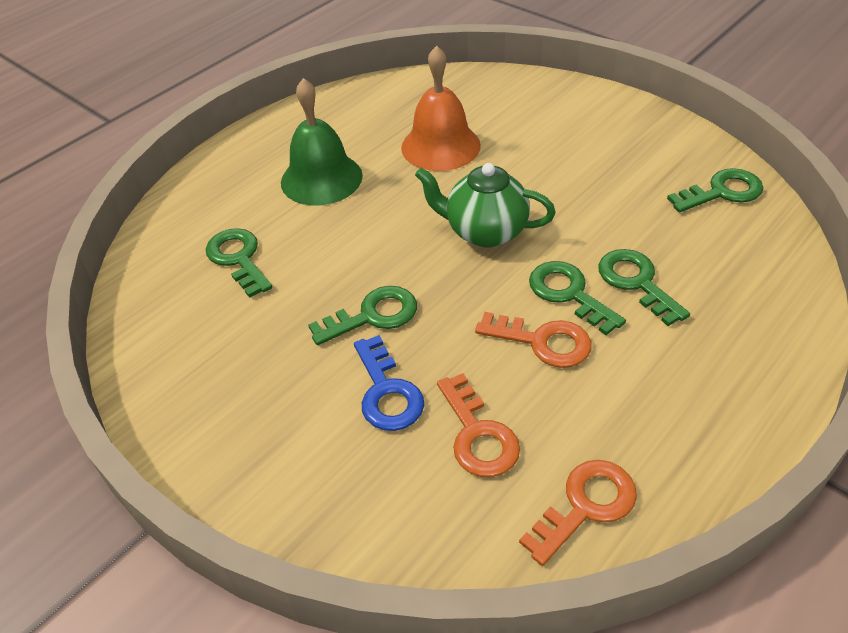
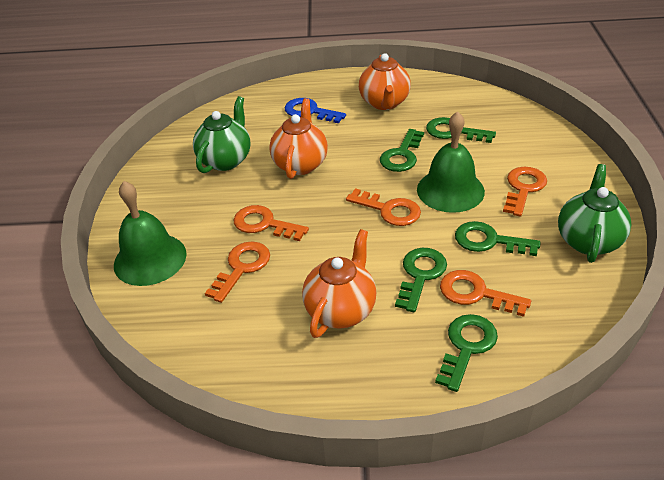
green bell: 1 -> 2
green teapot: 1 -> 2
orange bell: 1 -> 0
orange key: 3 -> 5
orange teapot: 0 -> 3

